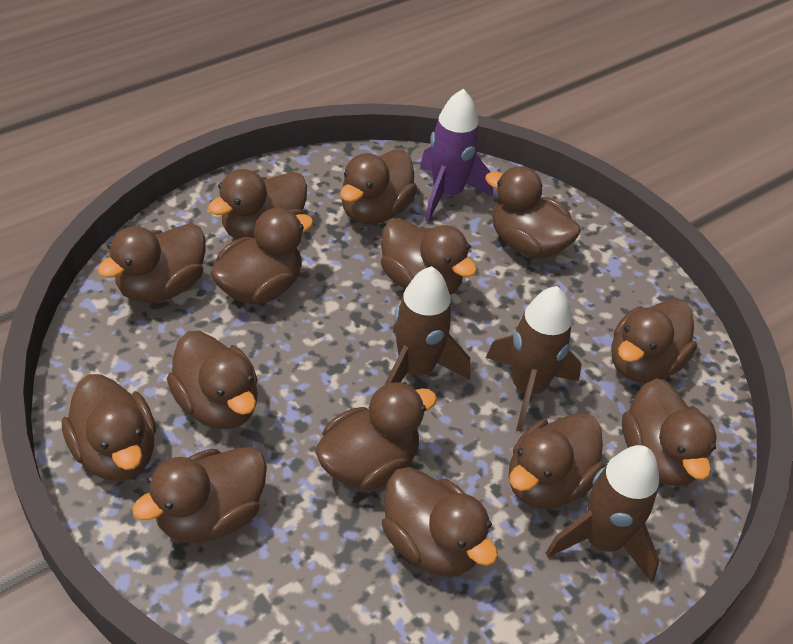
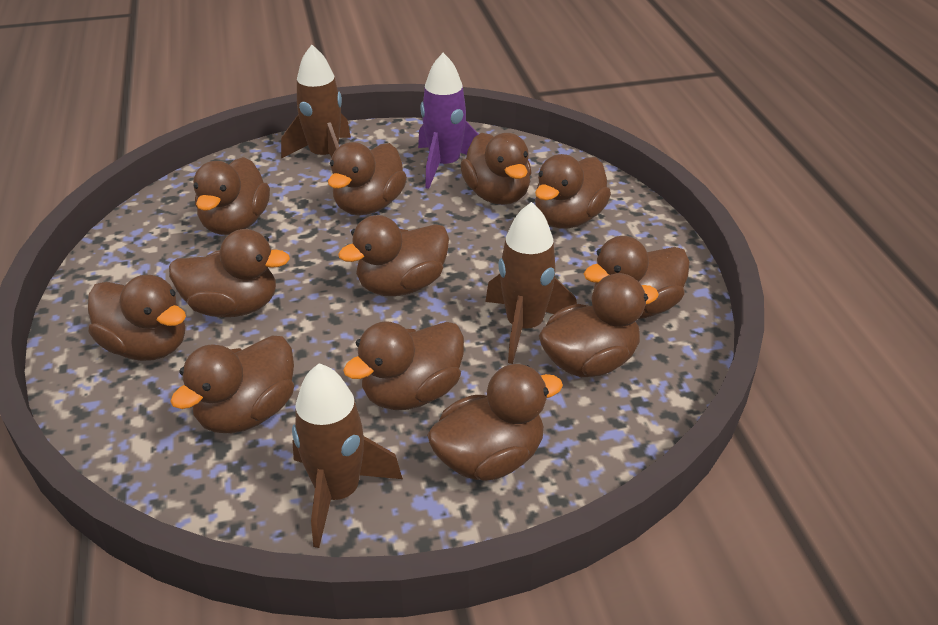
brown duck: 14 -> 12

